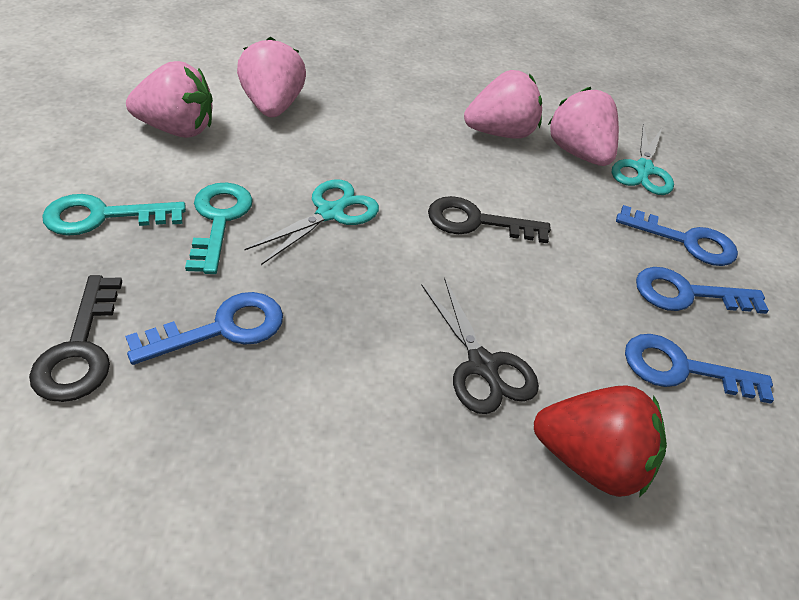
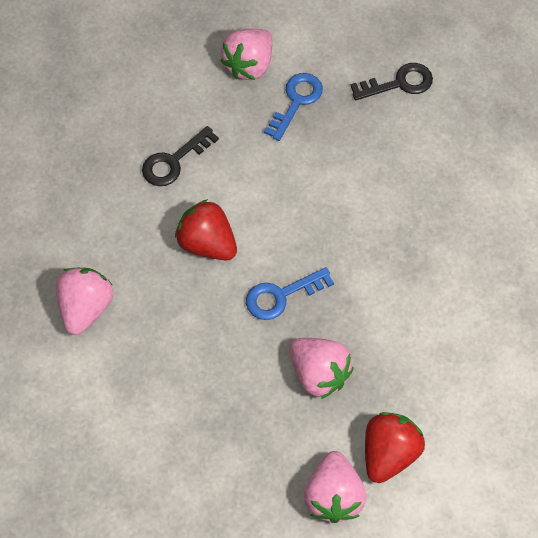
black scissors: 1 -> 0
blue key: 4 -> 2
red strawberry: 1 -> 2
turquoise key: 2 -> 0
turquoise scissors: 2 -> 0

